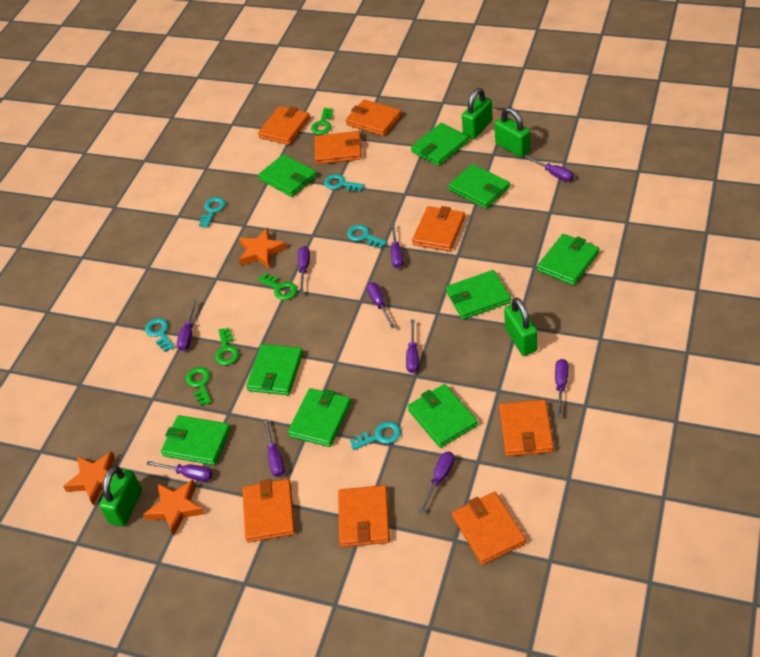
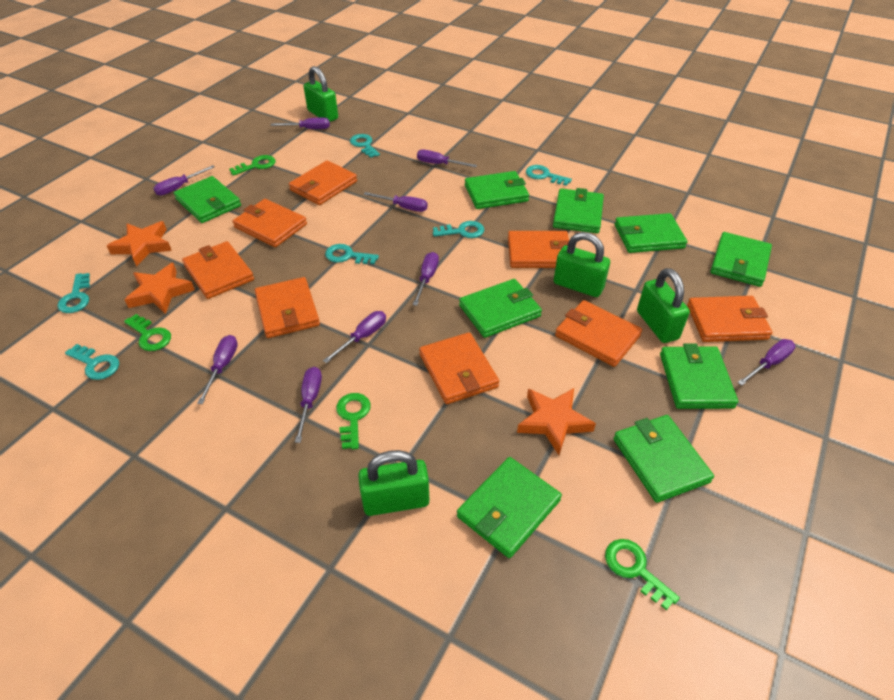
purple screwdriver: 10 -> 9
turquoise key: 5 -> 6

